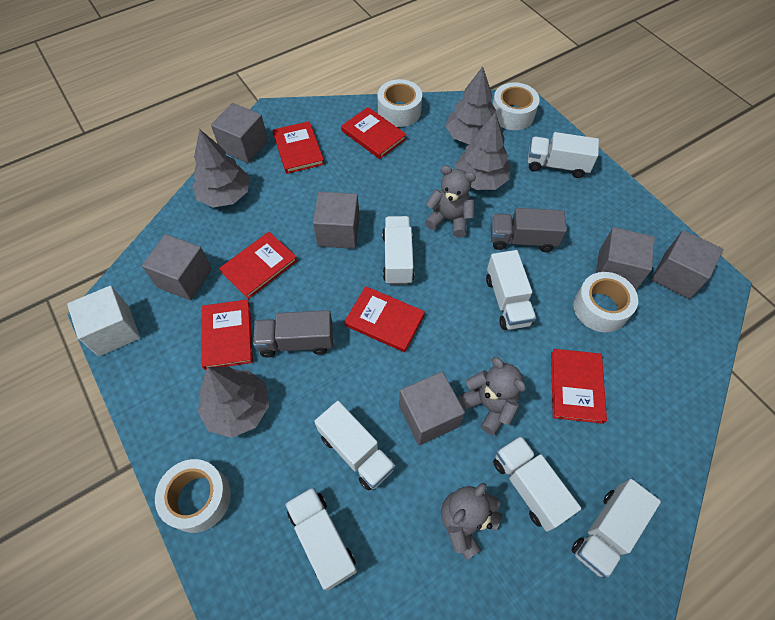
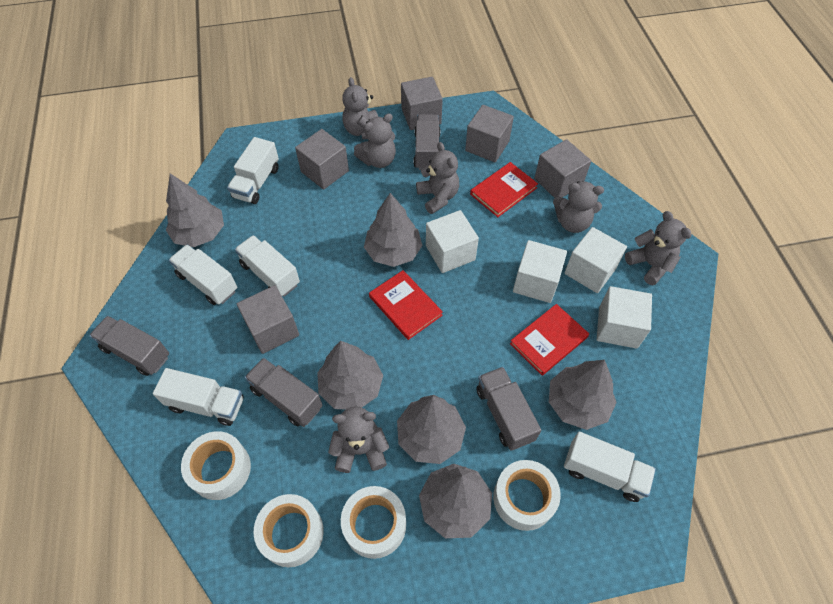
grey cube: 6 -> 5
grey teddy bear: 3 -> 6
grey tree: 4 -> 6
grey truck: 2 -> 4
red book: 6 -> 3
white cube: 1 -> 4
white truck: 7 -> 5

